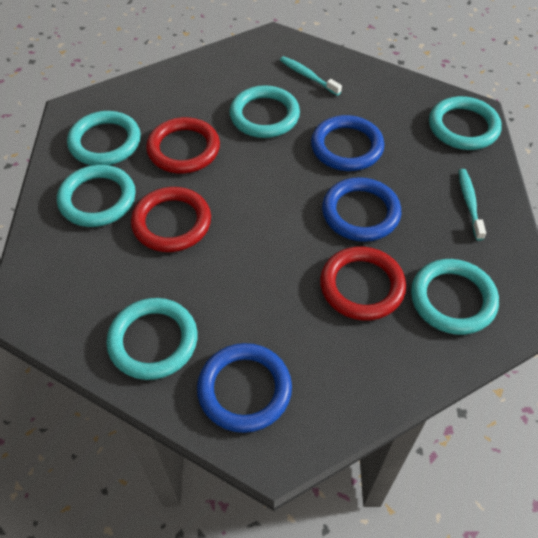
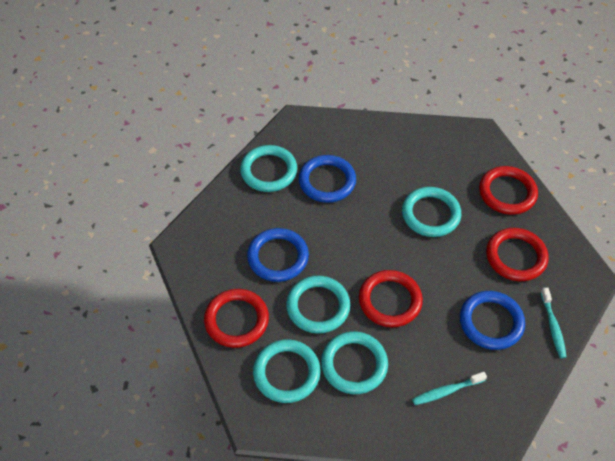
red ring: 3 -> 4
turquoise ring: 6 -> 5

